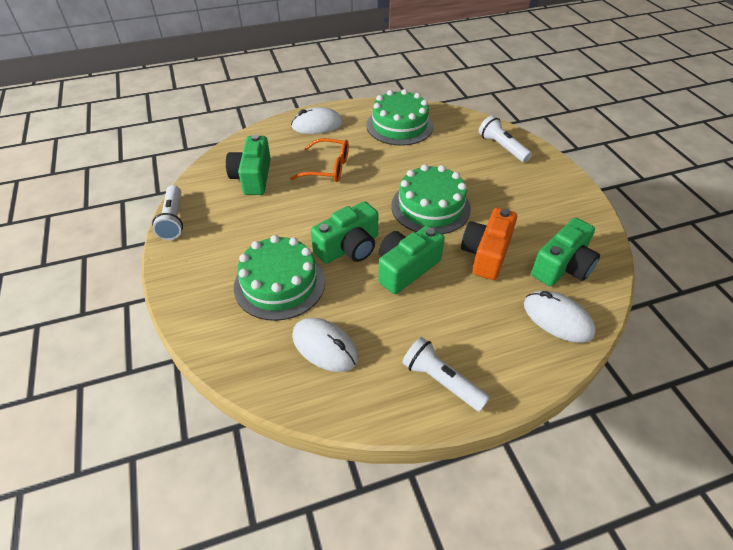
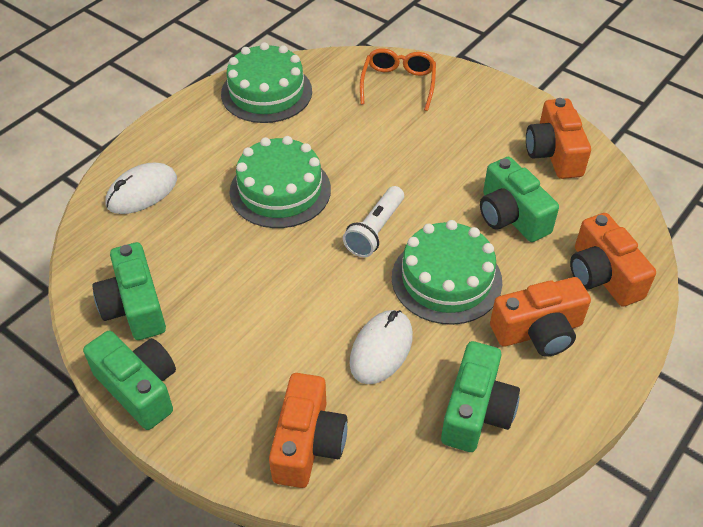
orange camera: 1 -> 4
white flashlight: 3 -> 1
white mouse: 3 -> 2

